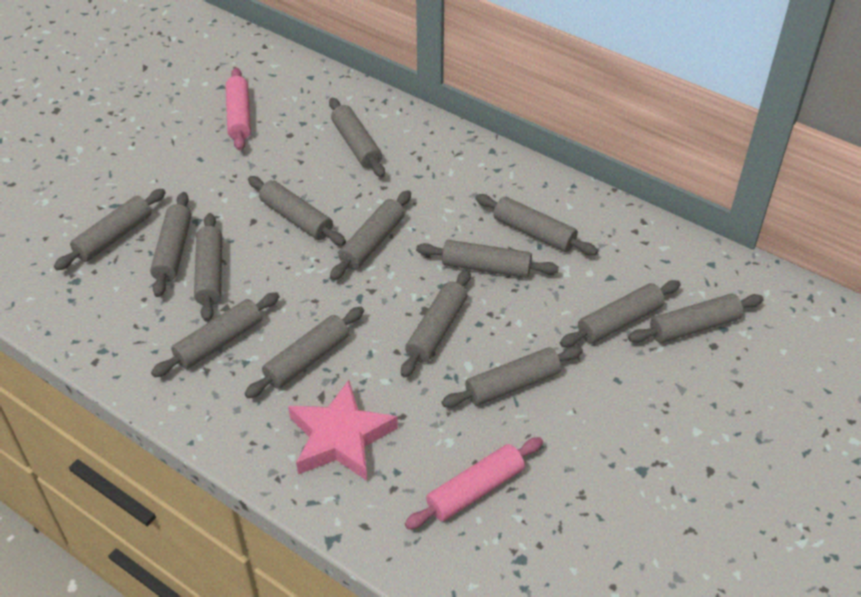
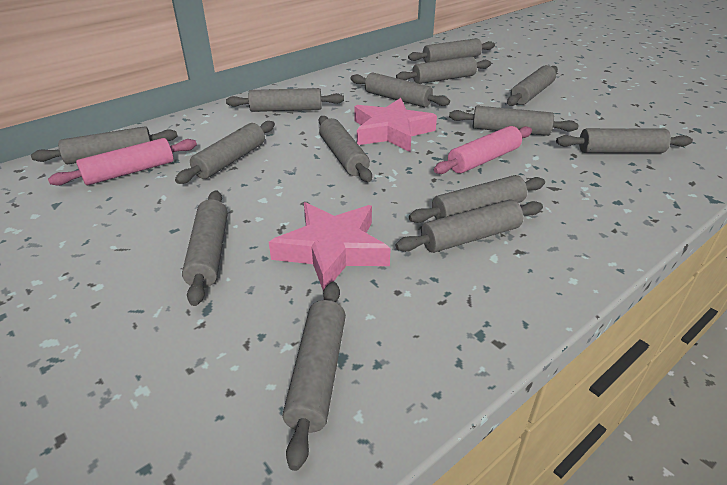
pink star: 1 -> 2

